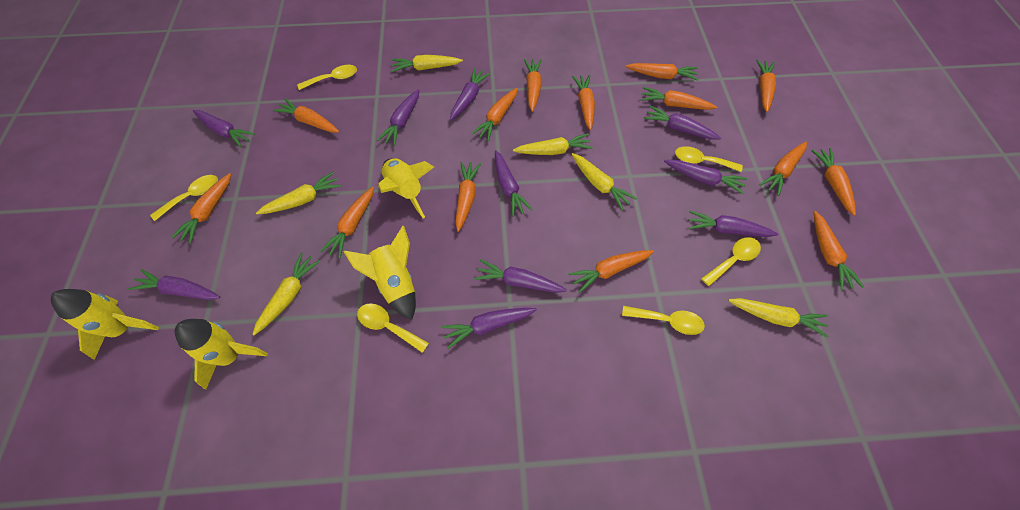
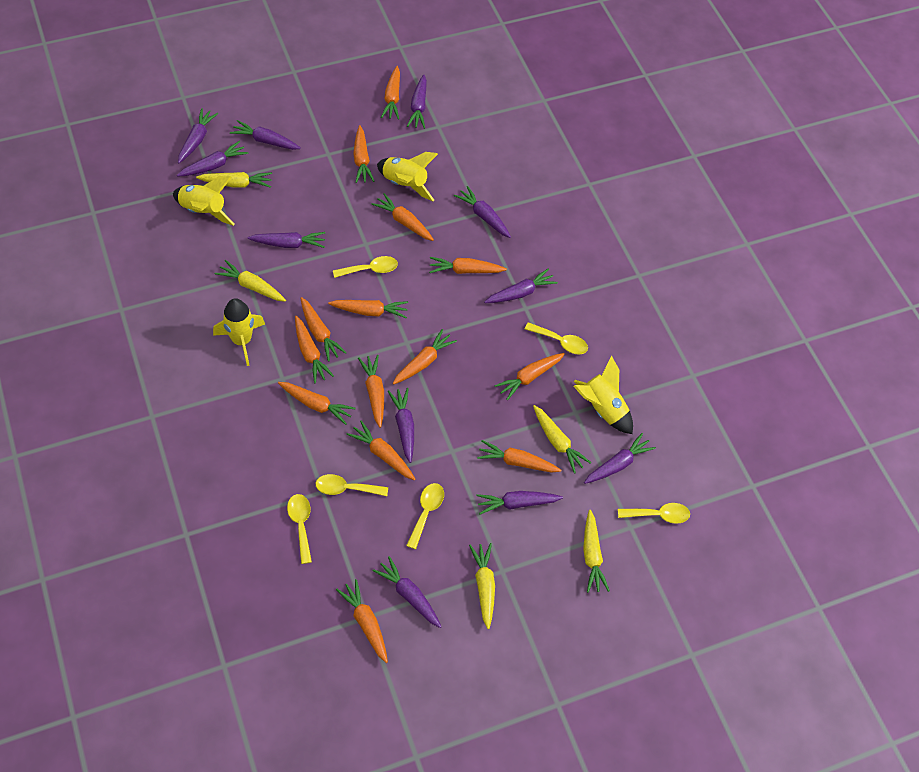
purple carrot: 10 -> 11
yellow carrot: 6 -> 5

